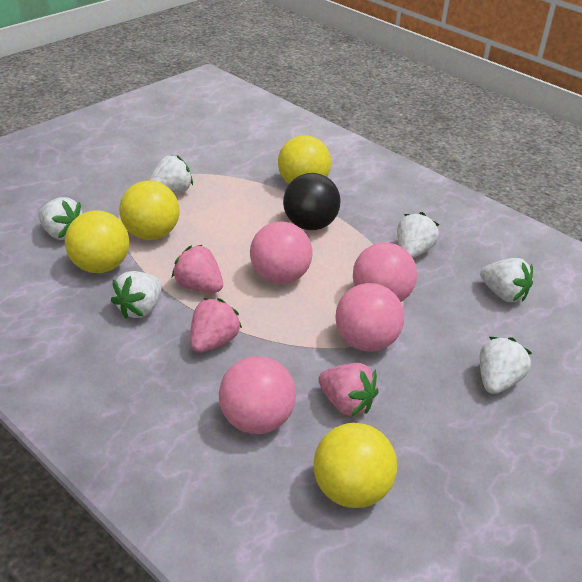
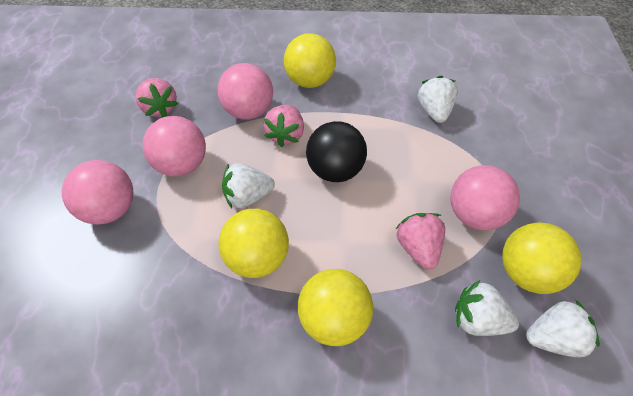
white strawberry: 6 -> 4

